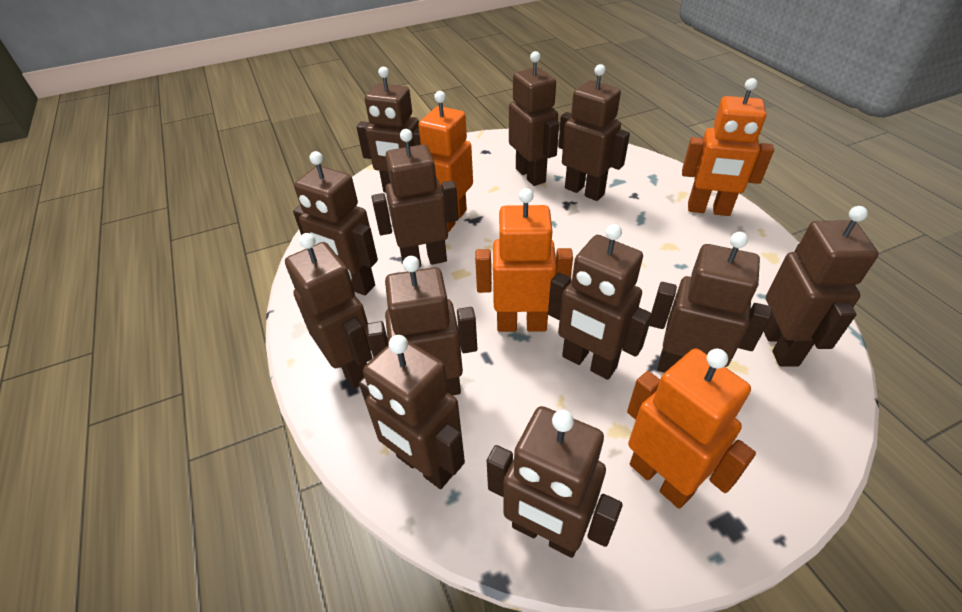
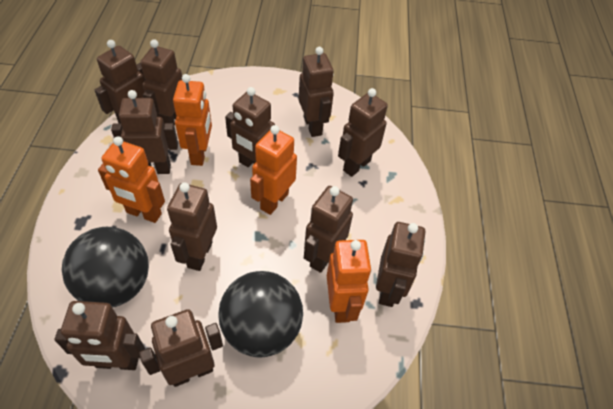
black ball: 0 -> 2
brown robot: 12 -> 11

